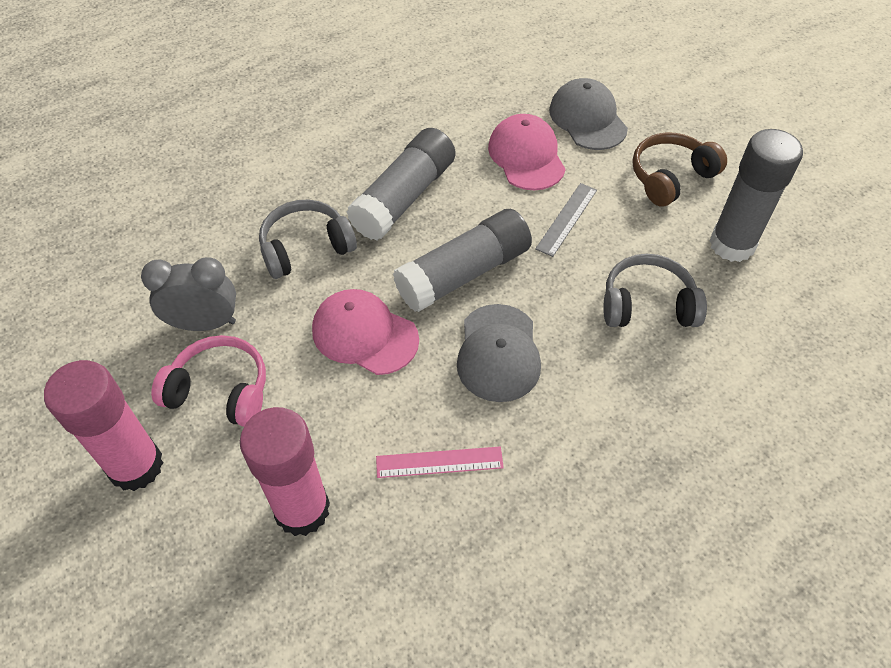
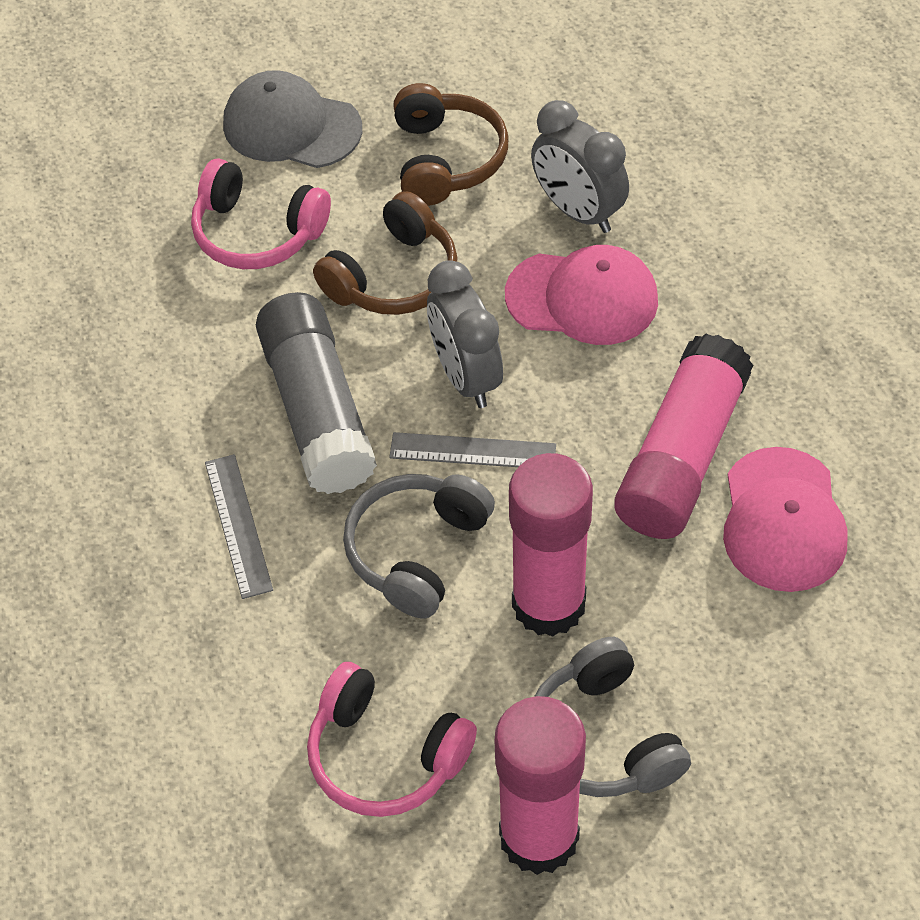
brown headphones: 1 -> 2
grey cap: 2 -> 1
grey clock: 1 -> 2
grey glue stick: 3 -> 1
grey ruler: 1 -> 2
pink glue stick: 2 -> 3
pink headphones: 1 -> 2
pink ruler: 1 -> 0

